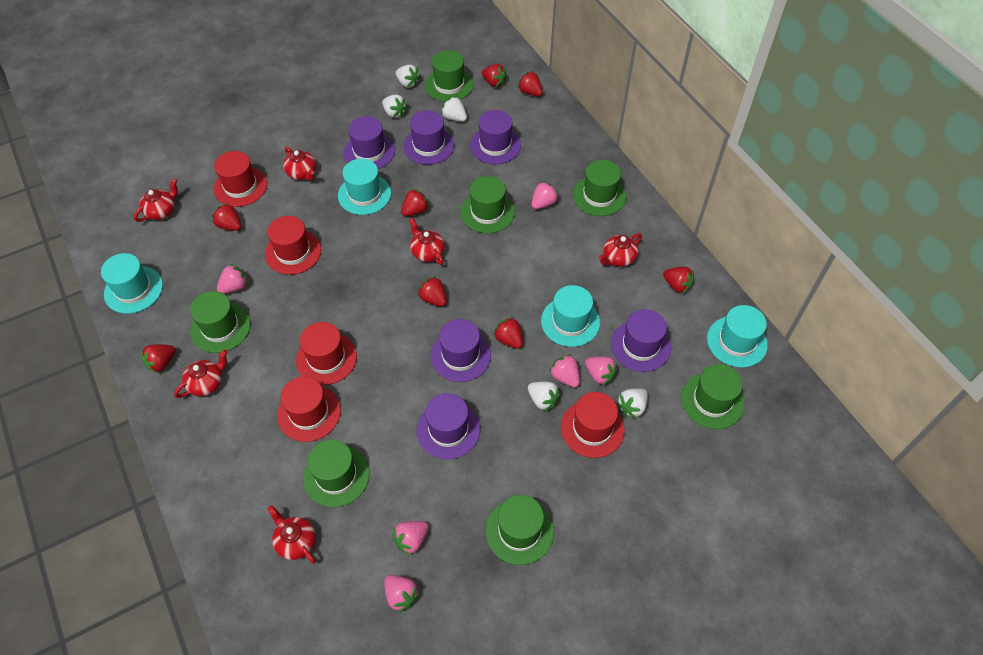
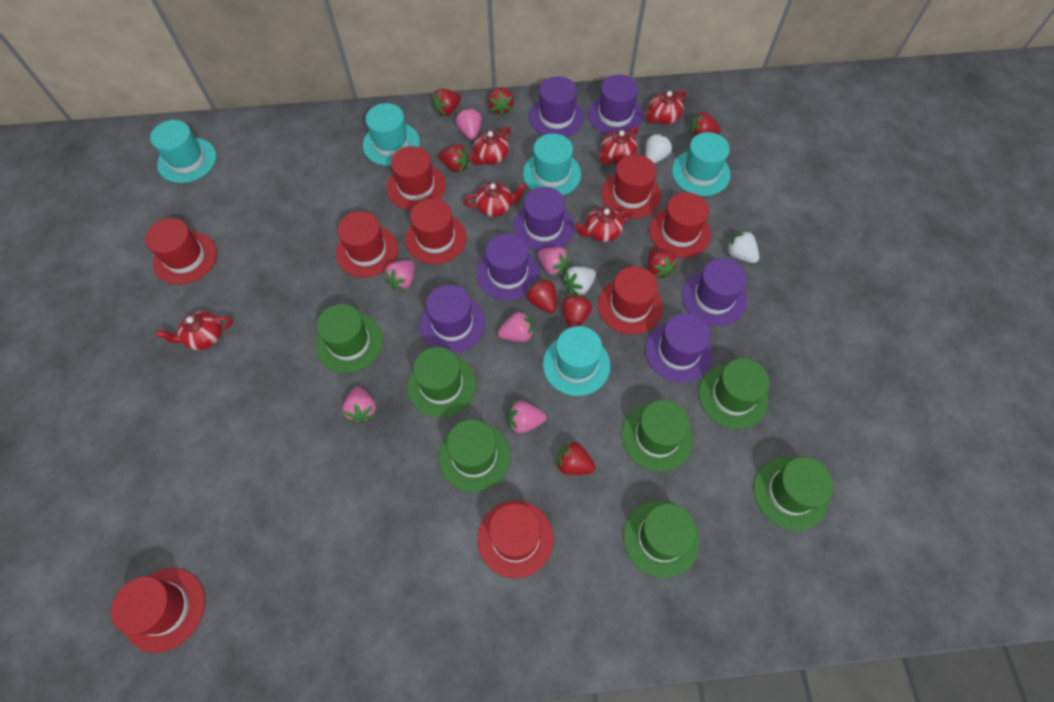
purple hat: 6 -> 7
red hat: 5 -> 9
turquoise hat: 4 -> 5
white strawberry: 5 -> 3

